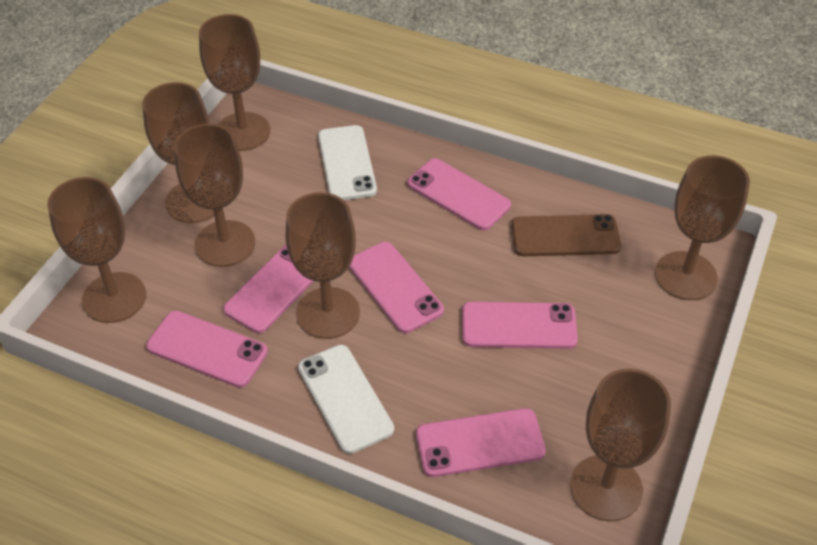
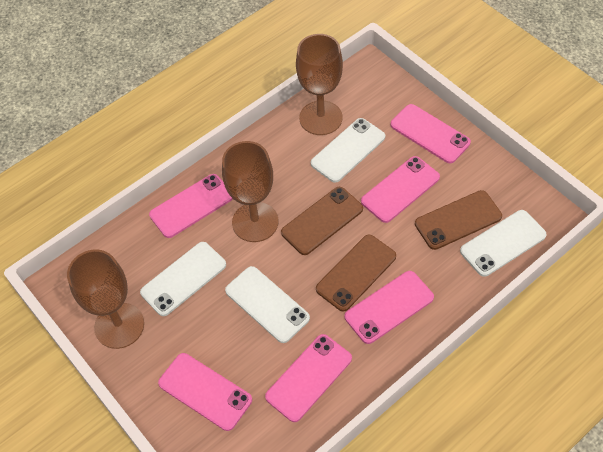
brown goblet: 7 -> 3
brown phone: 1 -> 3
white phone: 2 -> 4

